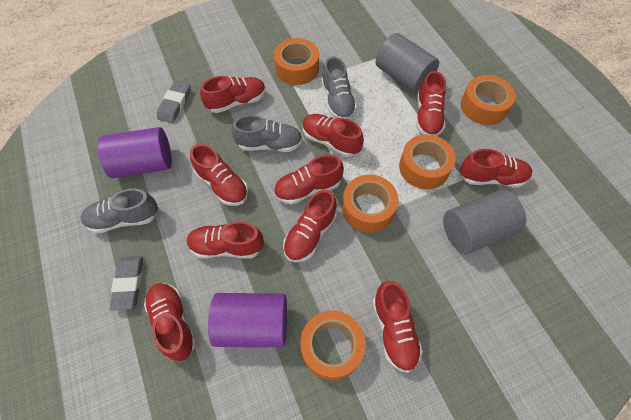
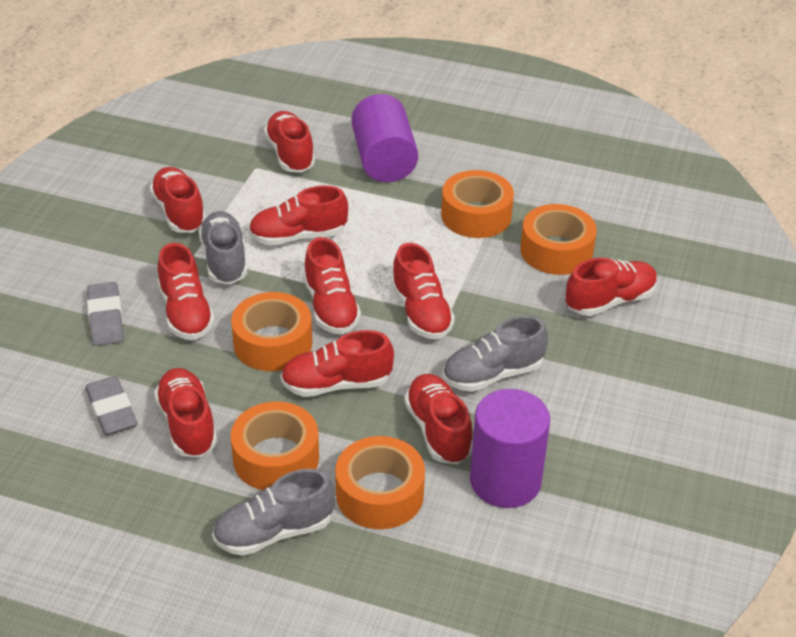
grey cylinder: 2 -> 0

